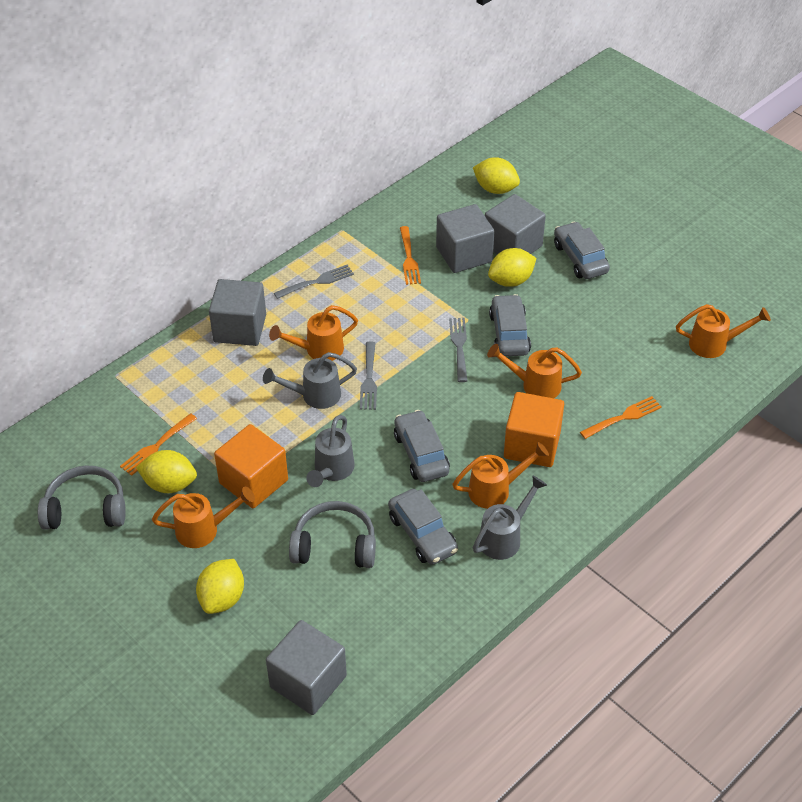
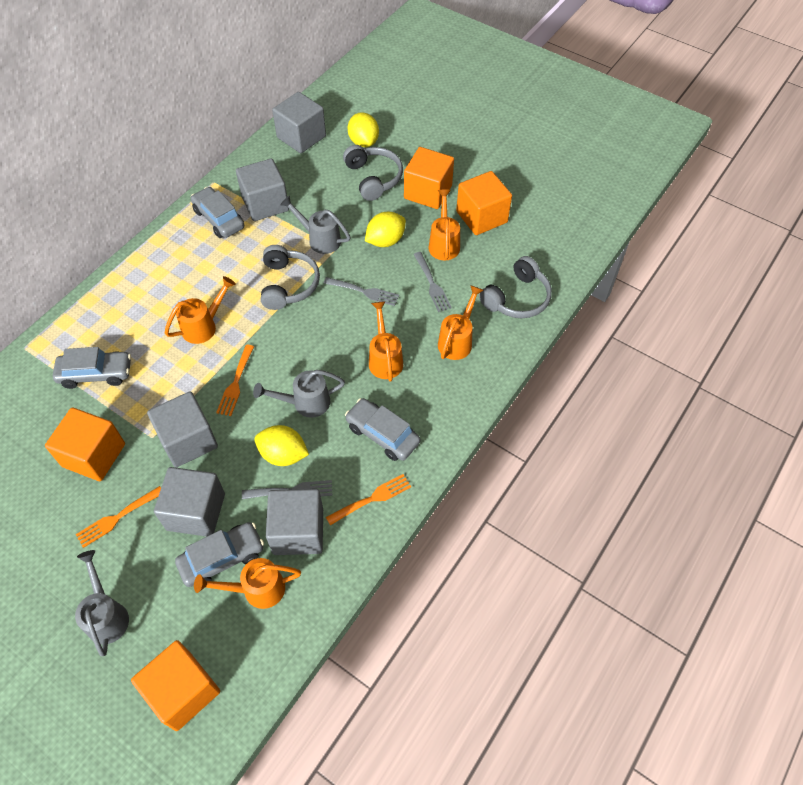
grey cube: 4 -> 5
grey headphones: 2 -> 3
orange cube: 2 -> 4
yellow lemon: 4 -> 3

